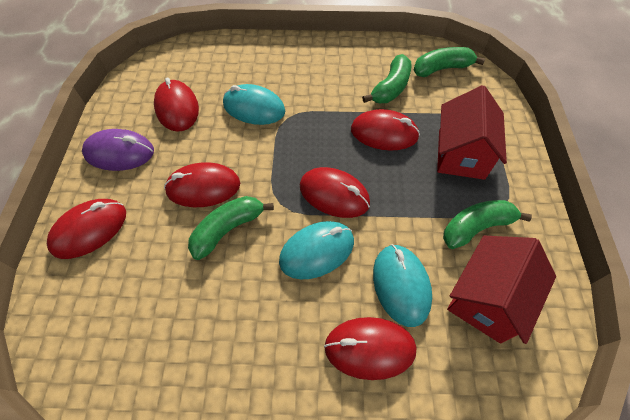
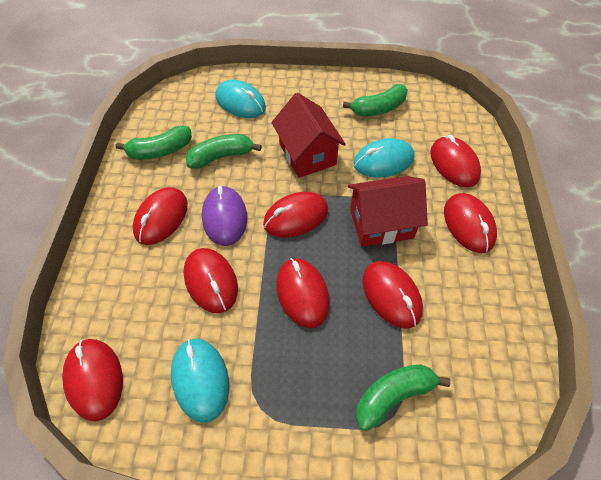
red mouse: 6 -> 8

